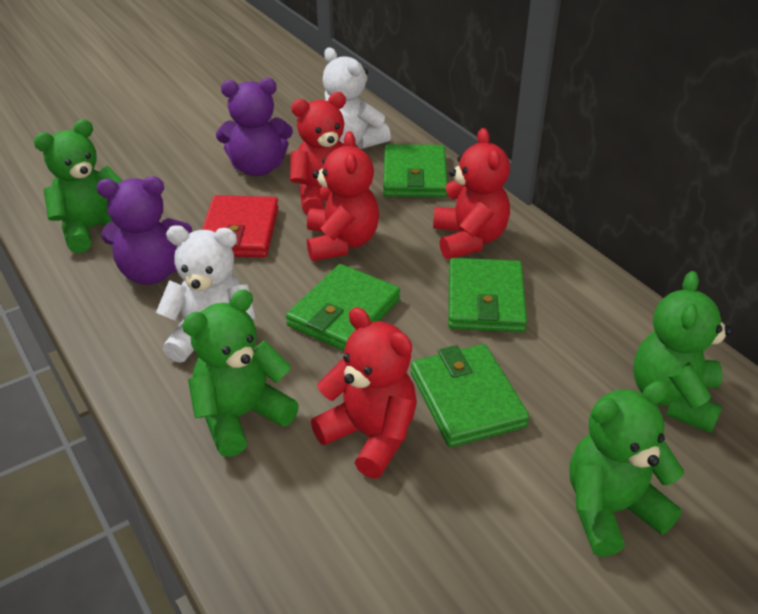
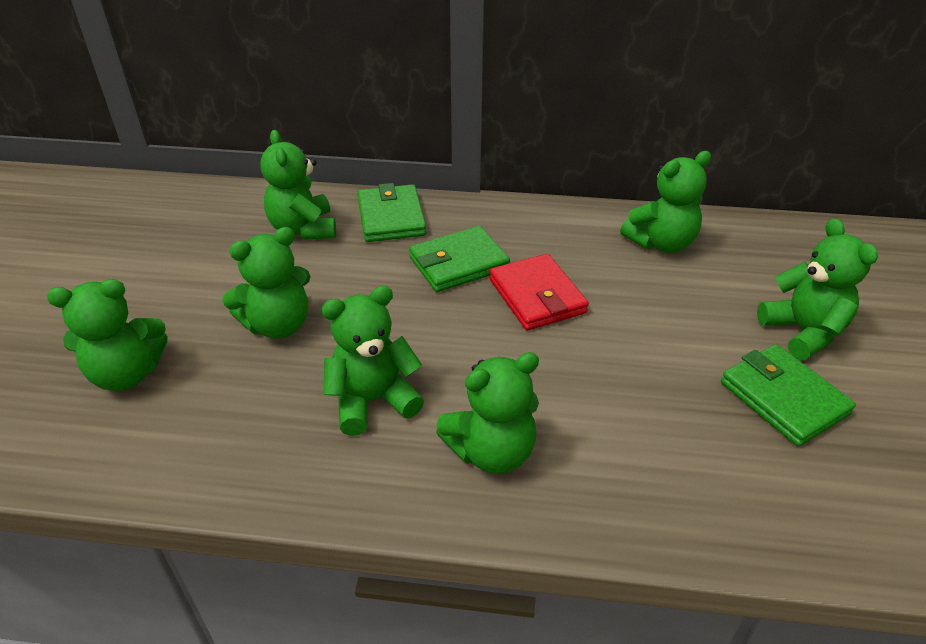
green teddy bear: 4 -> 7
green wallet: 4 -> 3
purple teddy bear: 2 -> 0
red teddy bear: 4 -> 0
white teddy bear: 2 -> 0

